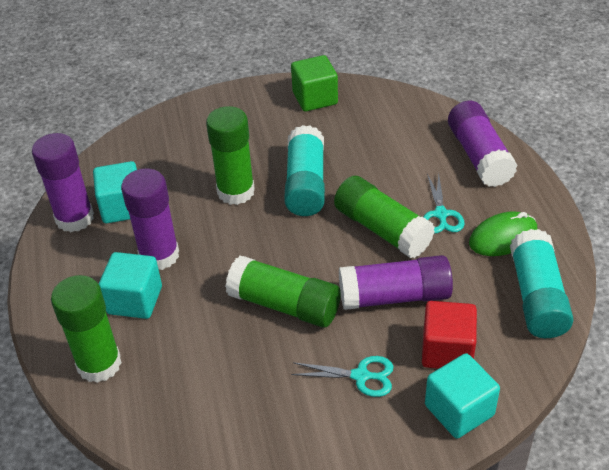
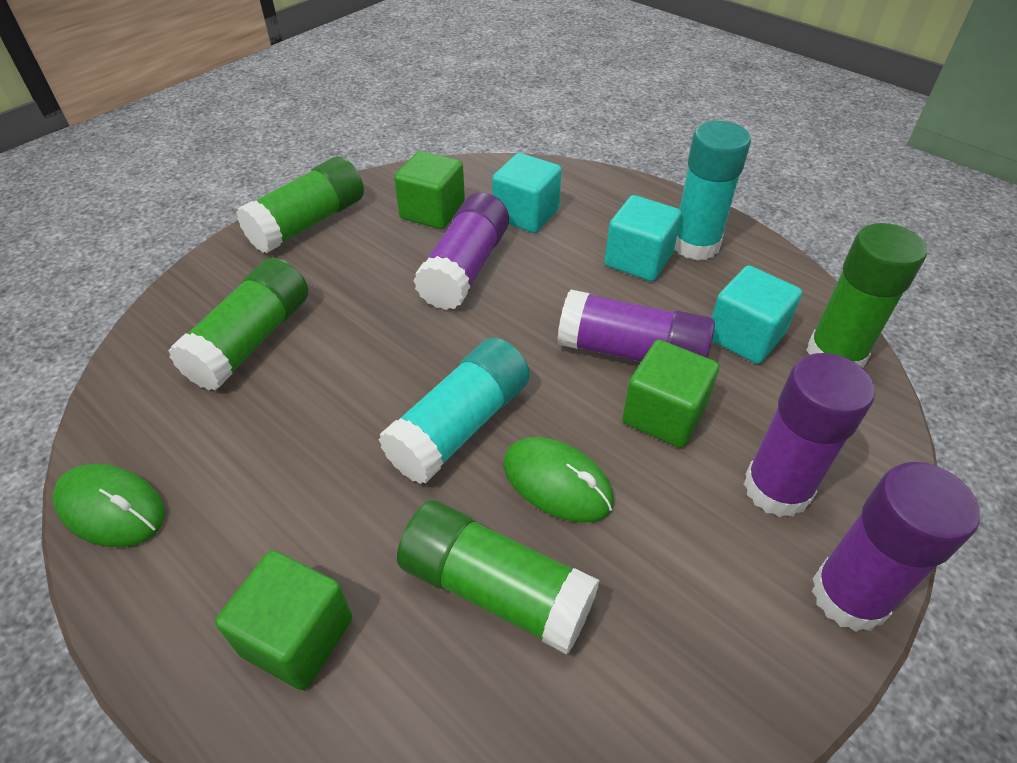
green cube: 1 -> 3
green mouse: 1 -> 2
red cube: 1 -> 0
turquoise scissors: 2 -> 0

